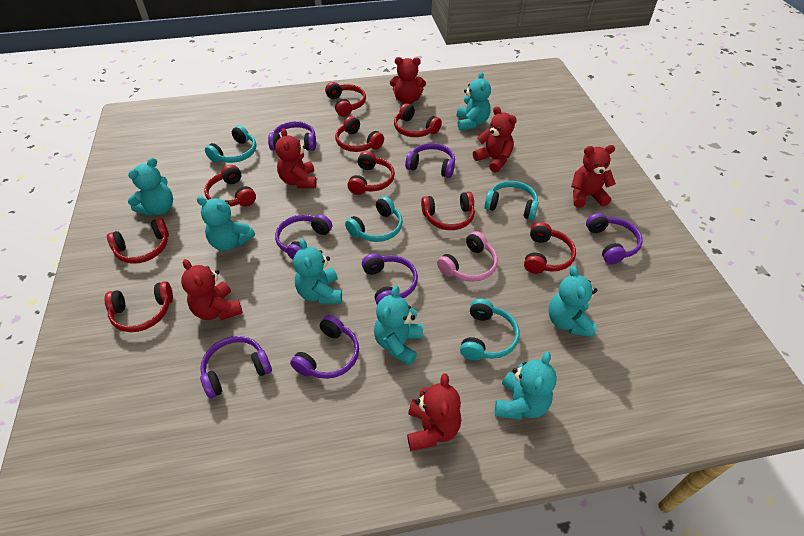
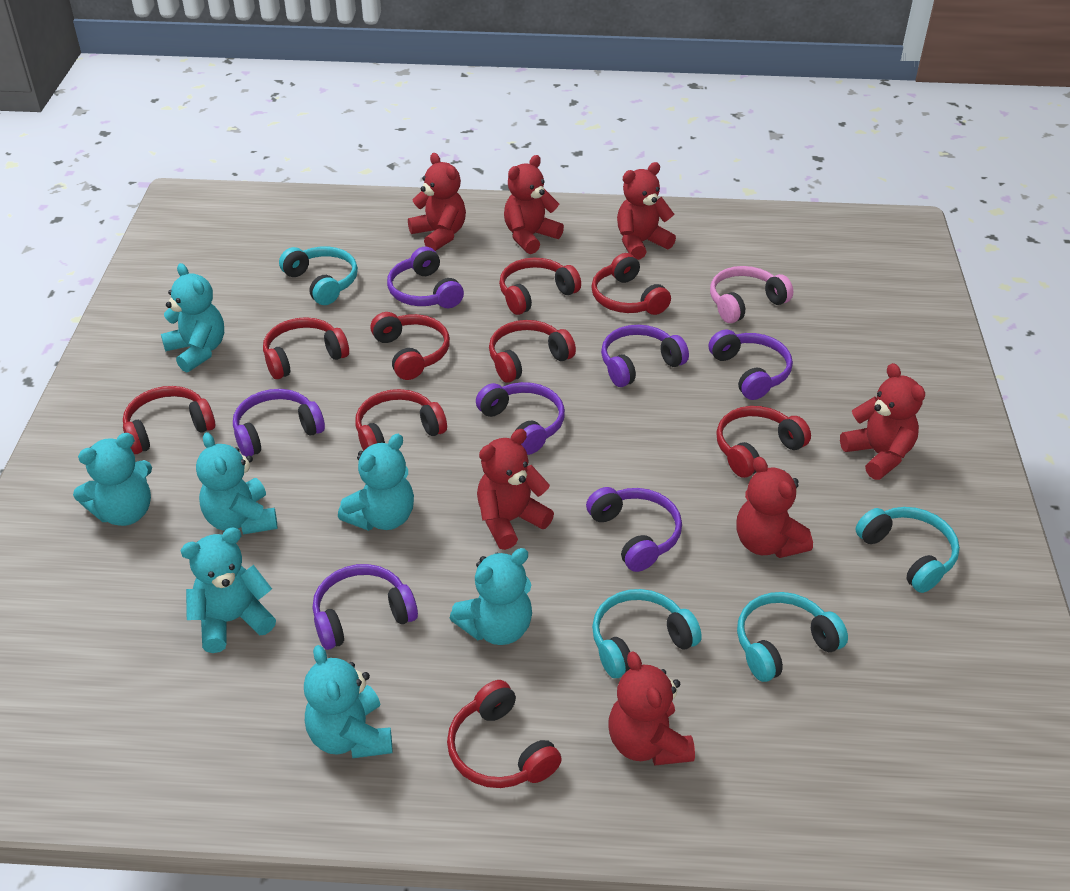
red teddy bear: 6 -> 7

